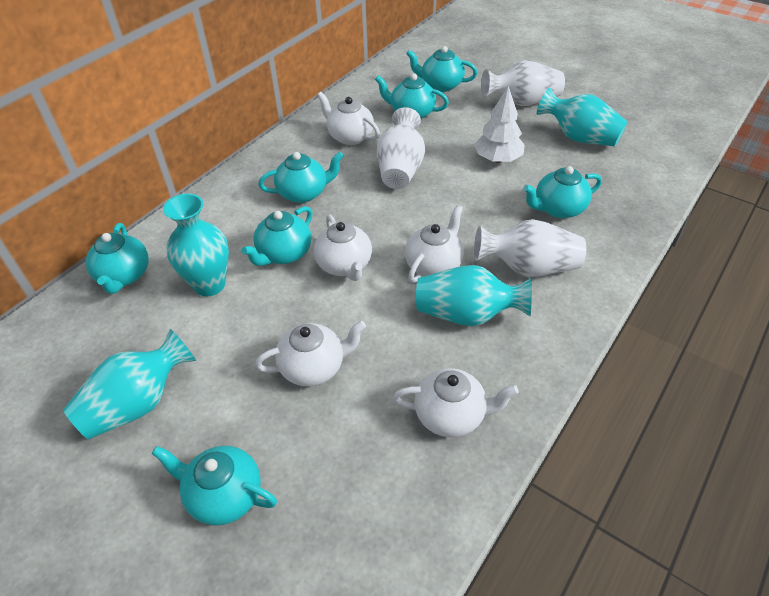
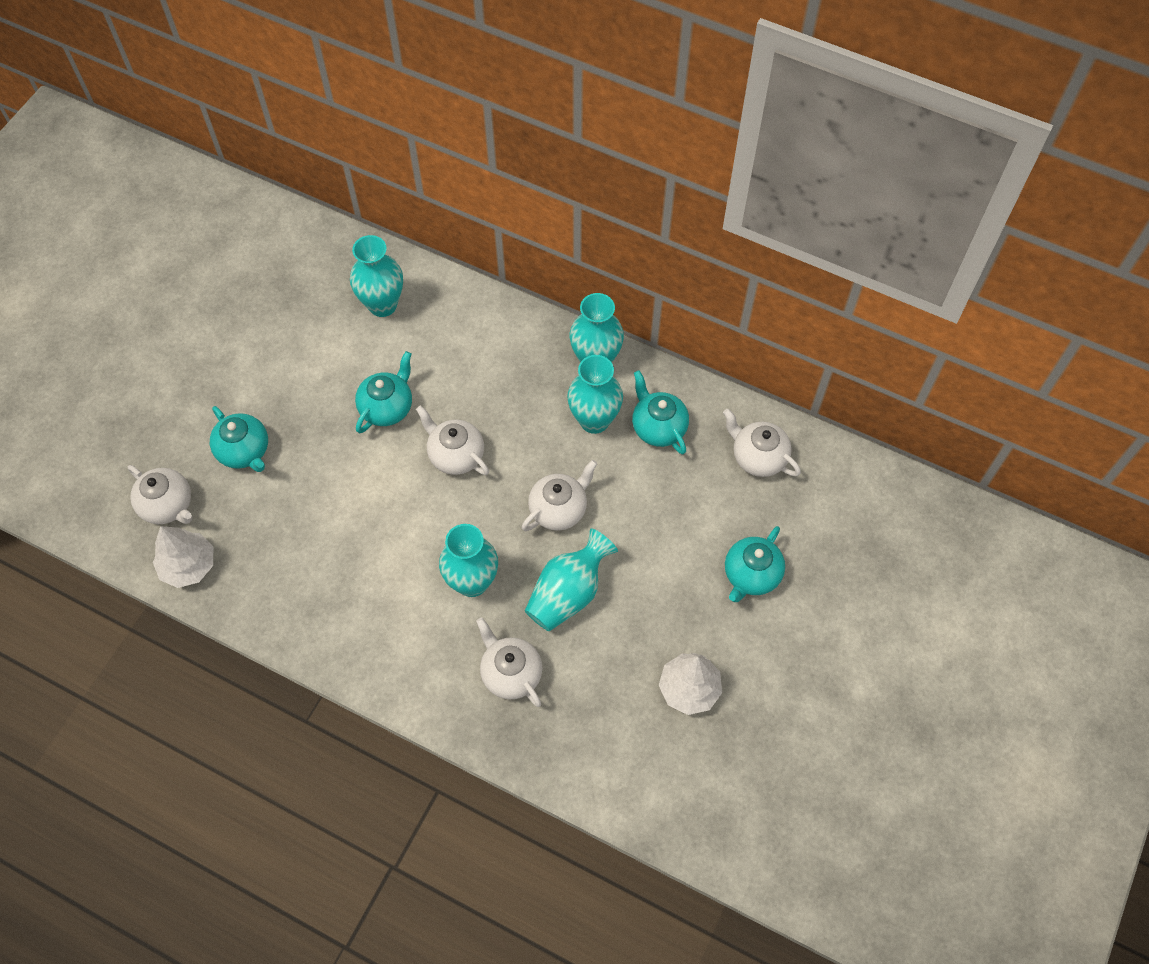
turquoise teapot: 7 -> 4
turquoise vase: 4 -> 5
white tree: 1 -> 2
white vase: 3 -> 0

